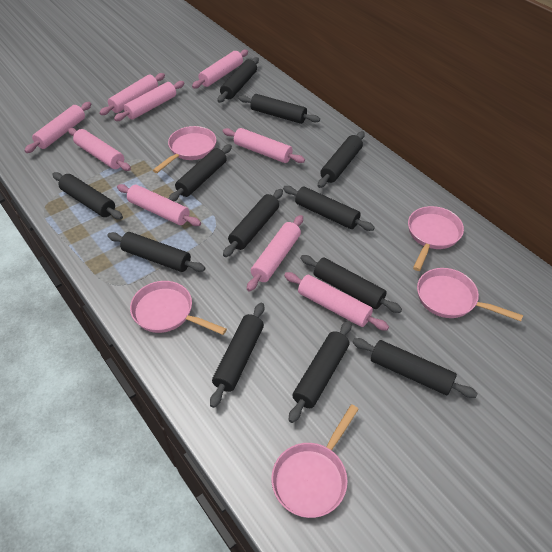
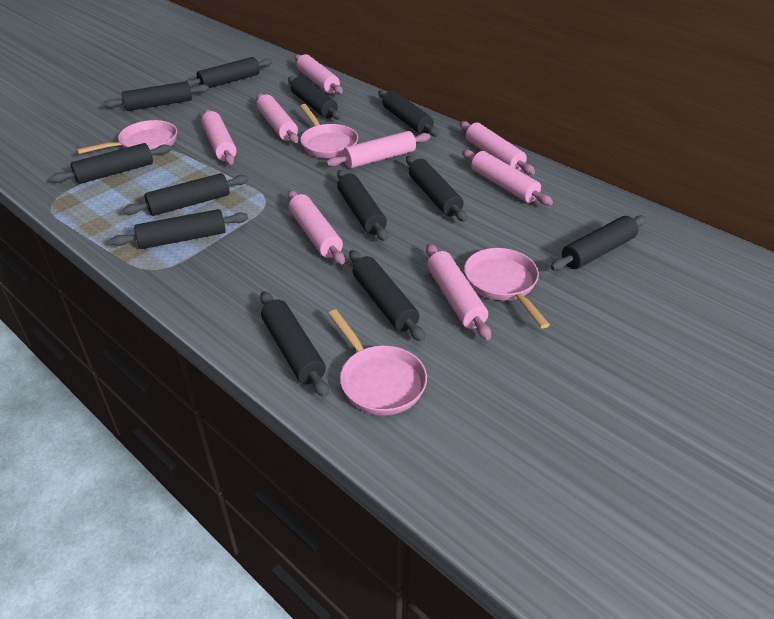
pink pan: 5 -> 4
pink rolling pin: 9 -> 8

